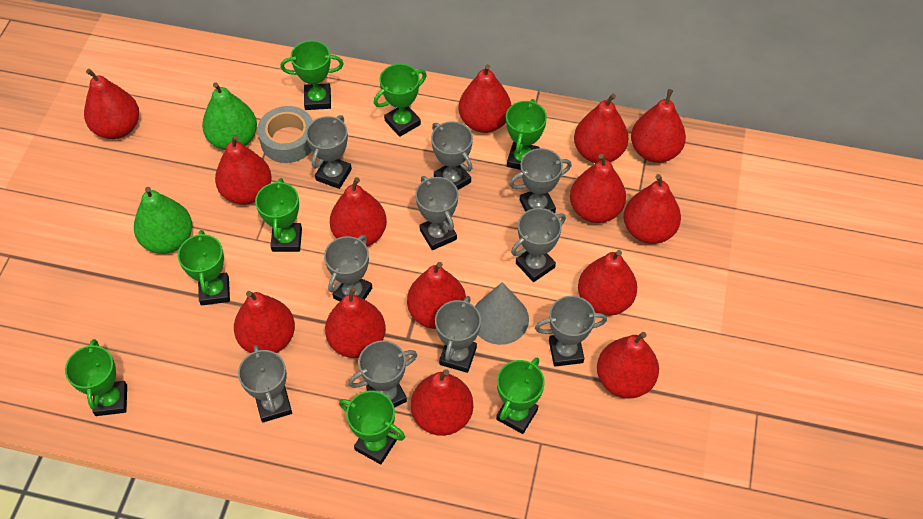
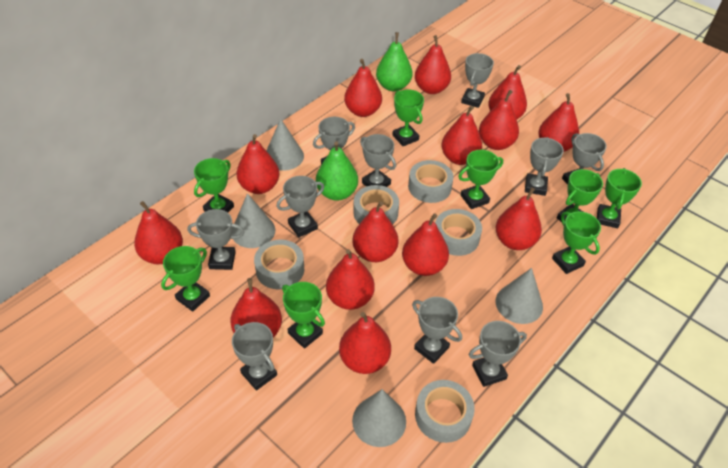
grey cone: 1 -> 4
grey tape: 1 -> 5

